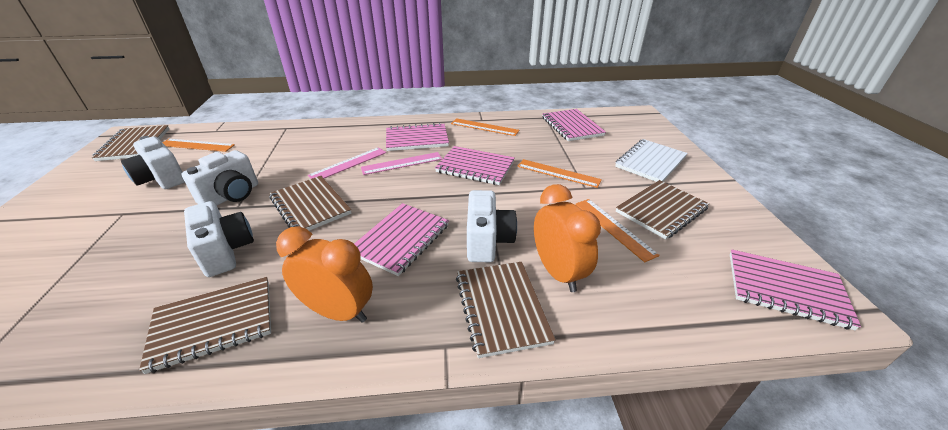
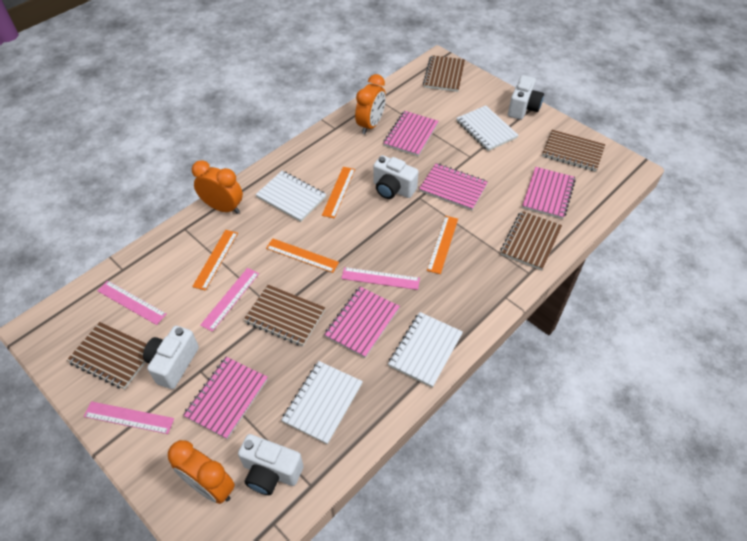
orange clock: 2 -> 3
pink ruler: 2 -> 4
white notebook: 1 -> 4

